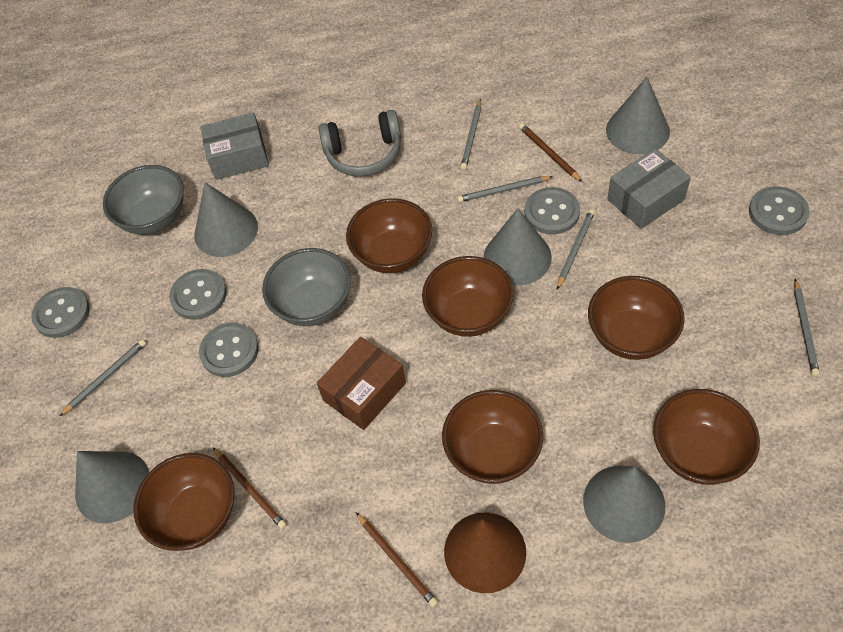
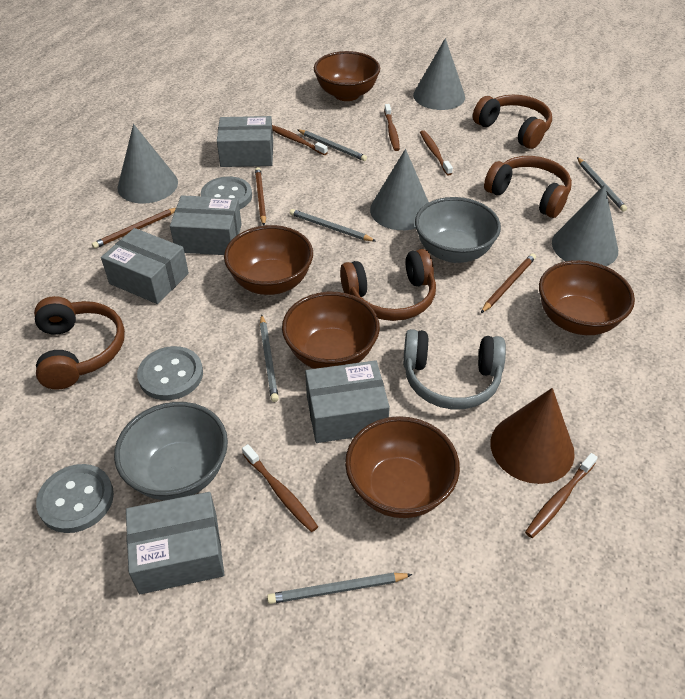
brown bowl: 6 -> 5
brown box: 1 -> 0
brown headphones: 0 -> 4
brown toothbrush: 0 -> 5
grey box: 2 -> 5
grey button: 5 -> 3
grey cone: 5 -> 4

